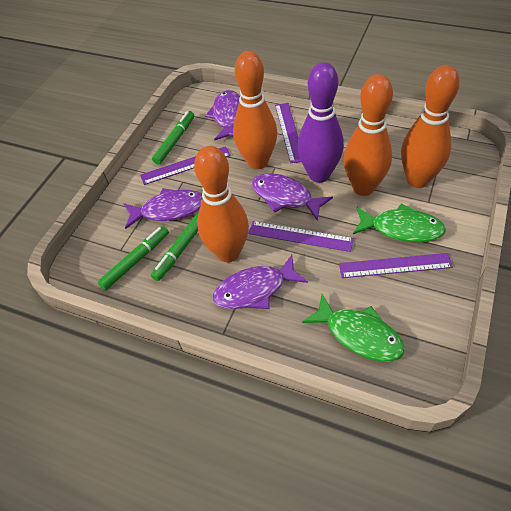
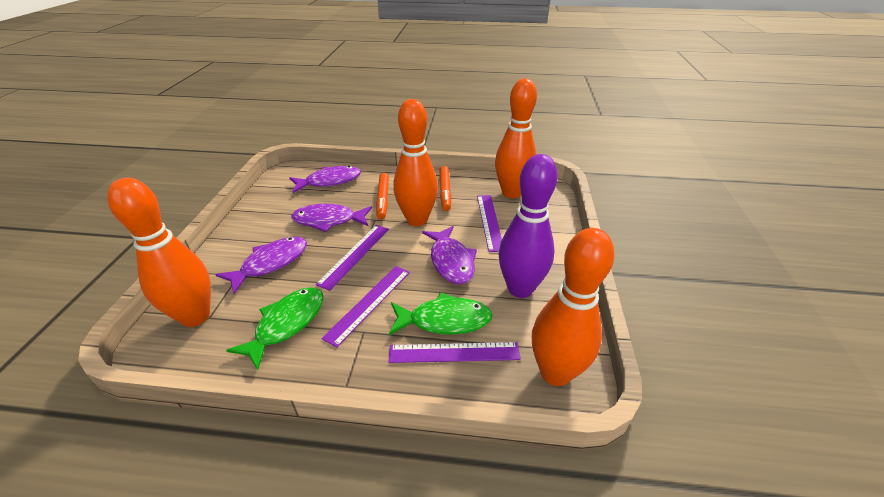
green marker: 3 -> 0
orange marker: 0 -> 2

